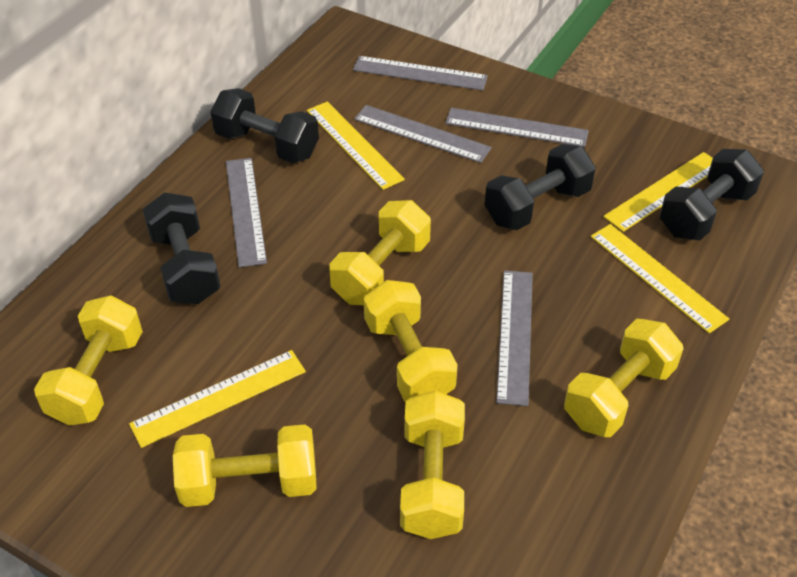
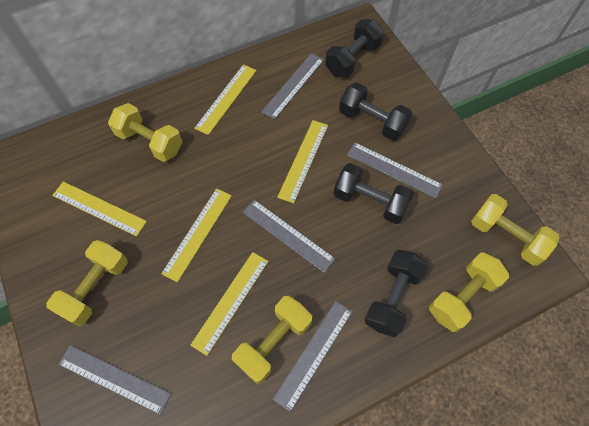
yellow dumbbell: 6 -> 5
yellow ruler: 4 -> 5

